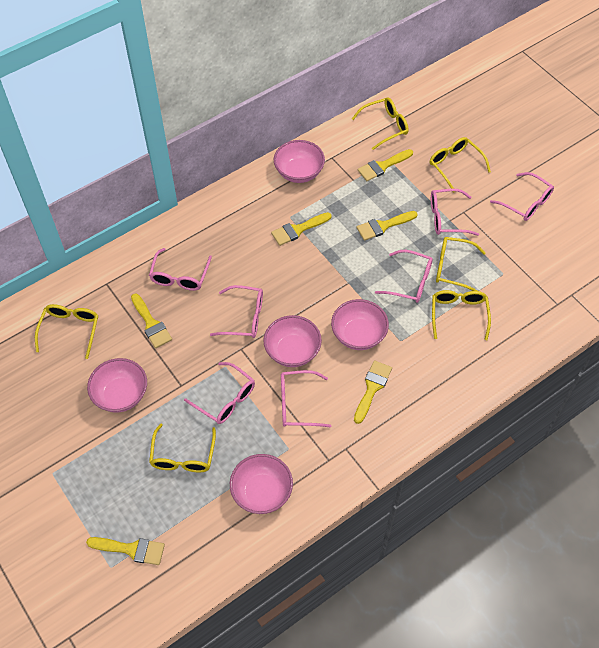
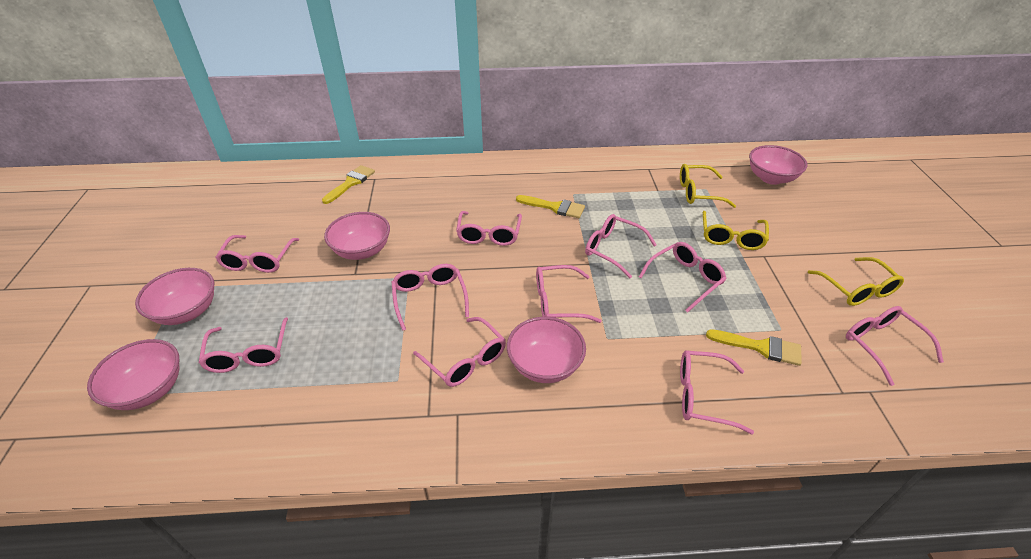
pink glasses: 7 -> 10
yellow brush: 6 -> 3
yellow glasses: 6 -> 3

